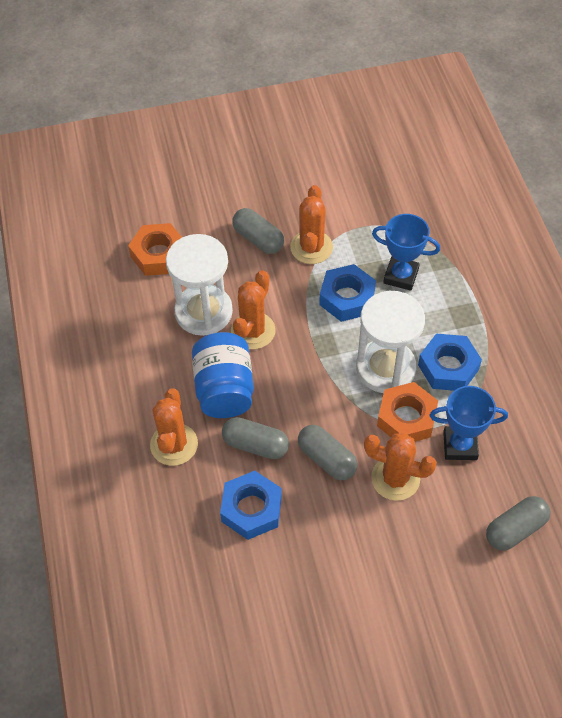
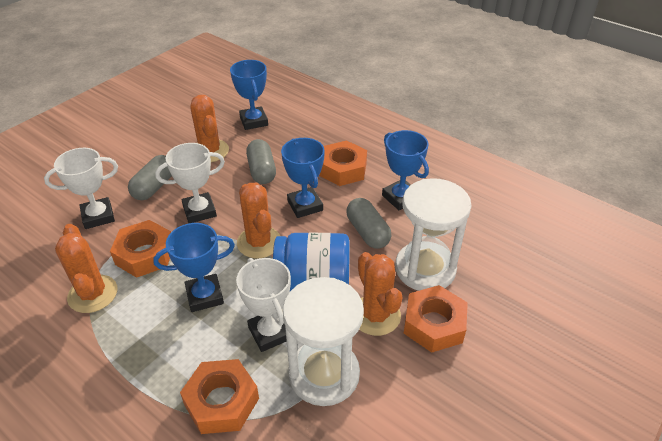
blue nut: 3 -> 0
blue trophy: 2 -> 4
grey capsule: 4 -> 3
orange nut: 2 -> 4
white trophy: 0 -> 3

